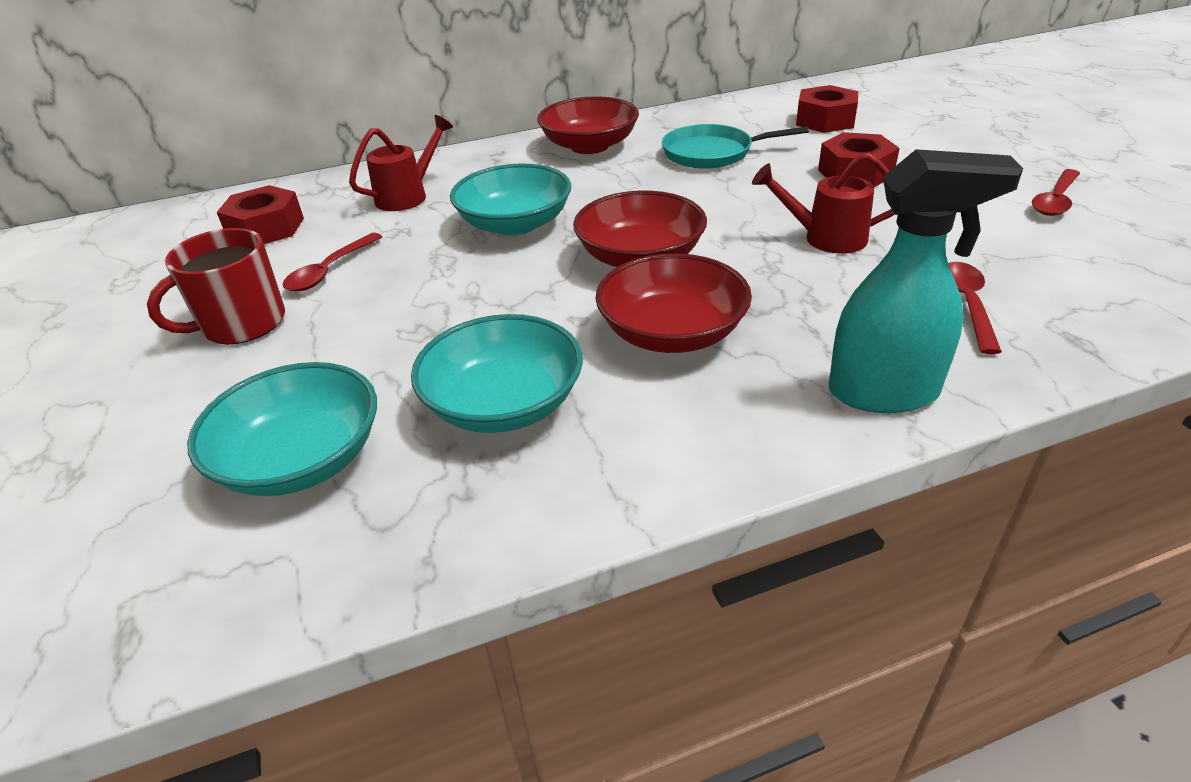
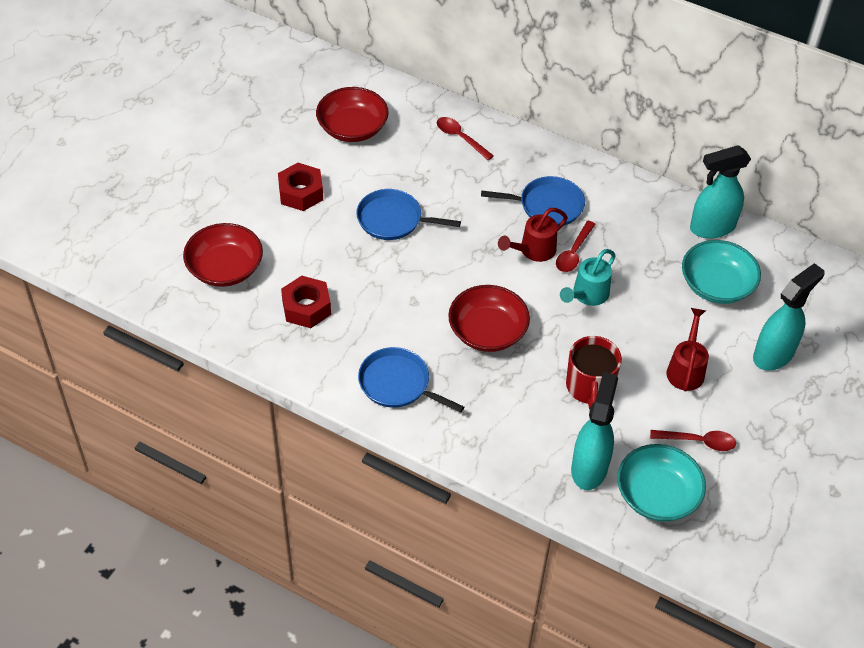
blue pan: 0 -> 3
red nut: 3 -> 2
turquoise bowl: 3 -> 2
turquoise pan: 1 -> 0
turquoise spray bottle: 1 -> 3
turquoise watering can: 0 -> 1

